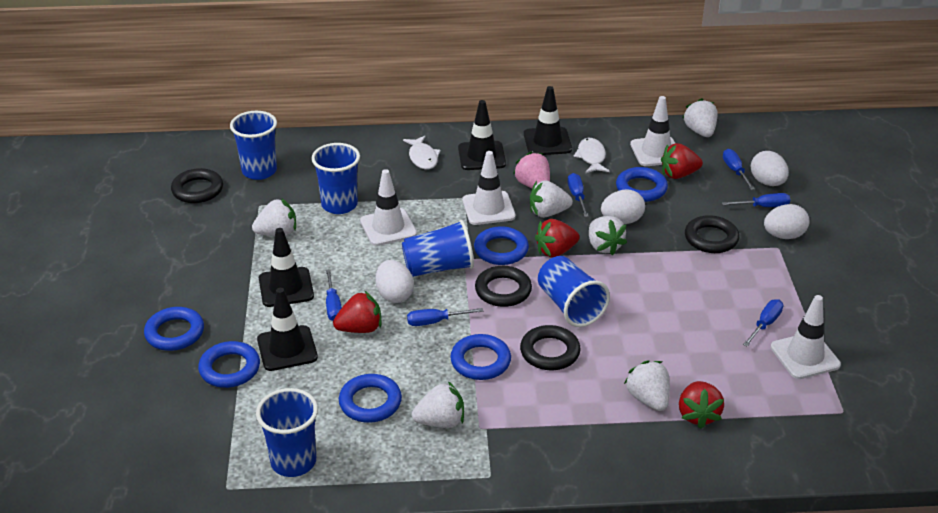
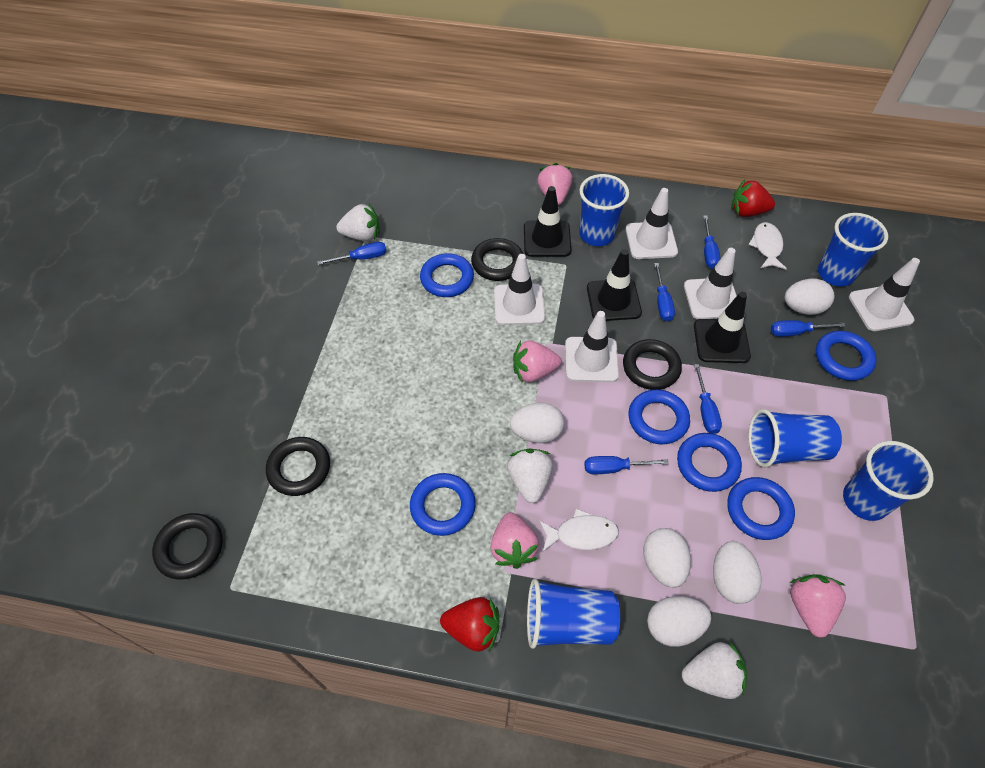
black traffic cone: 4 -> 3
pink strawberry: 1 -> 4
red strawberry: 4 -> 2
white egg: 4 -> 5
white strawberry: 6 -> 3
white traffic cone: 4 -> 5

